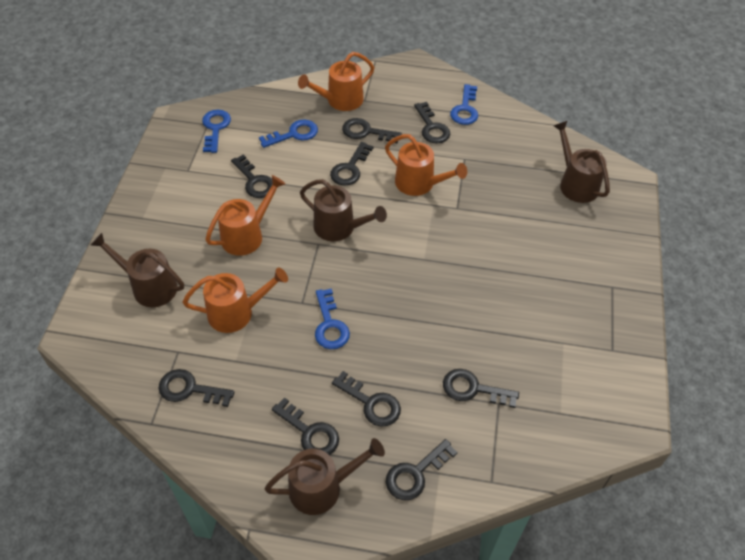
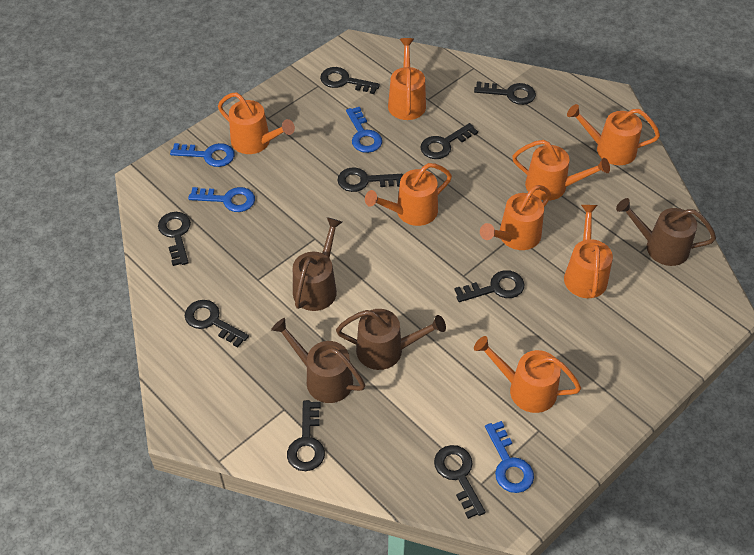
orange watering can: 4 -> 8

